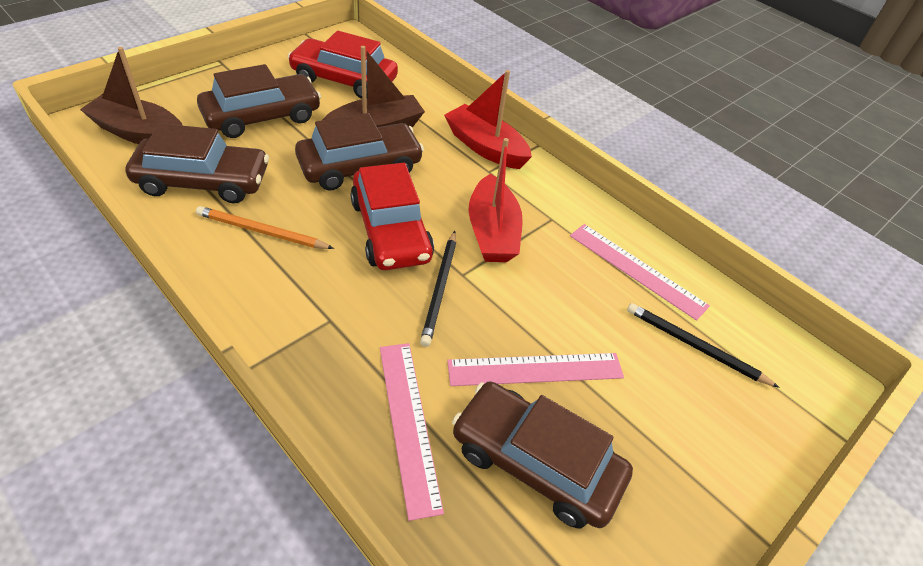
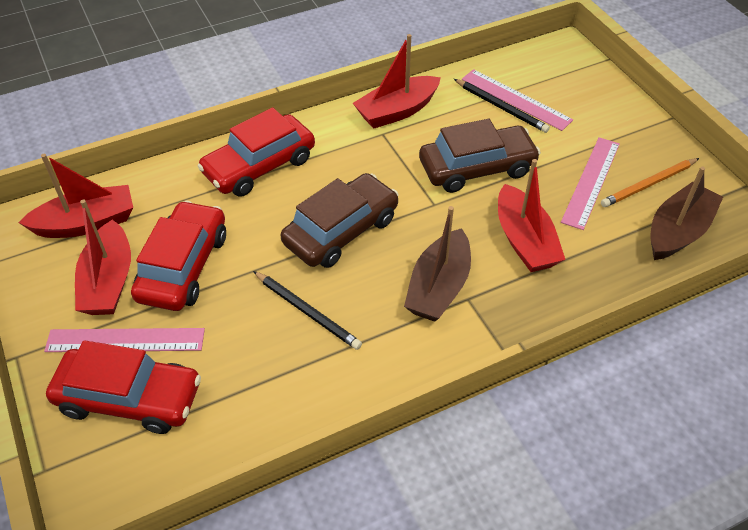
brown car: 4 -> 2
red boat: 2 -> 4
red car: 2 -> 3

